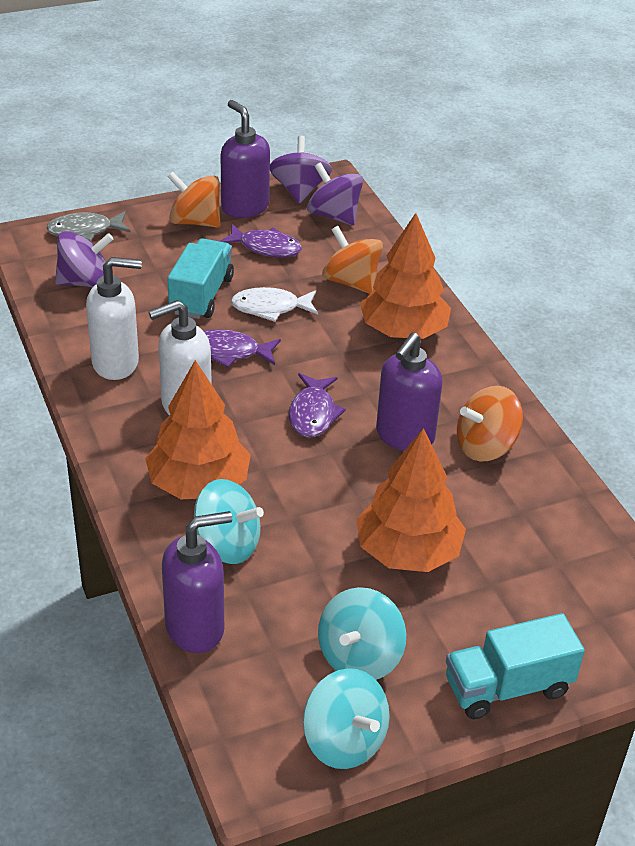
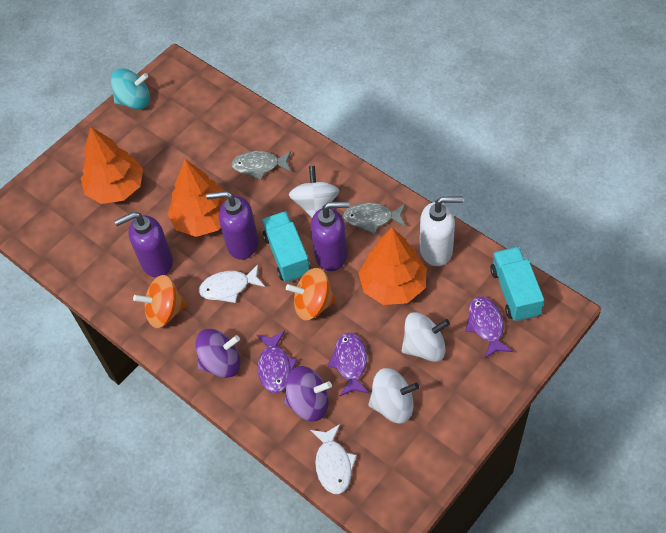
grey fish: 1 -> 2
orange spinning top: 3 -> 2
purple spinning top: 3 -> 2
turquoise spinning top: 3 -> 1
white fish: 1 -> 2
white soap dispenser: 2 -> 1
white spinning top: 0 -> 3

